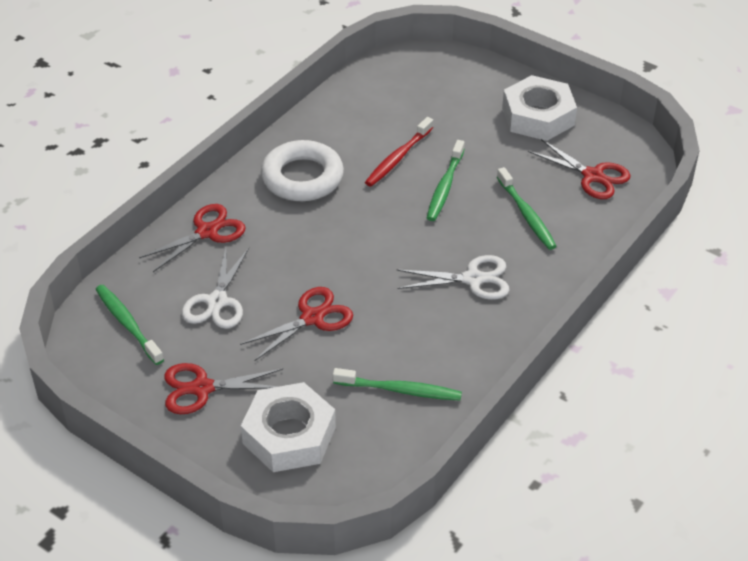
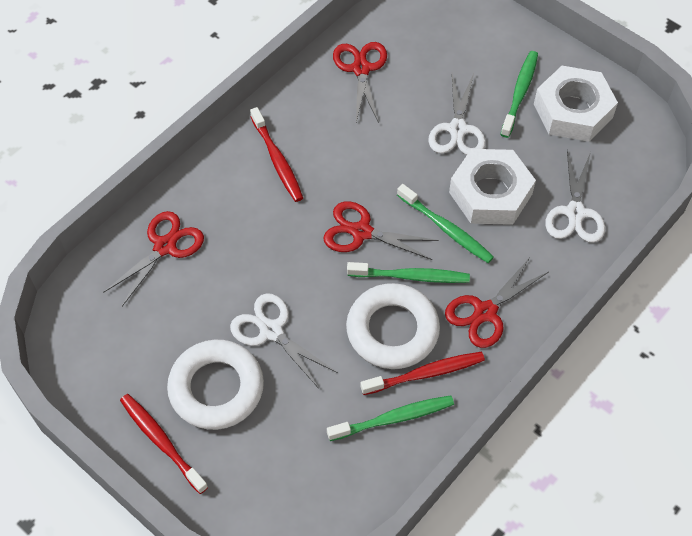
red toothbrush: 1 -> 3
white ring: 1 -> 2
white scissors: 2 -> 3

